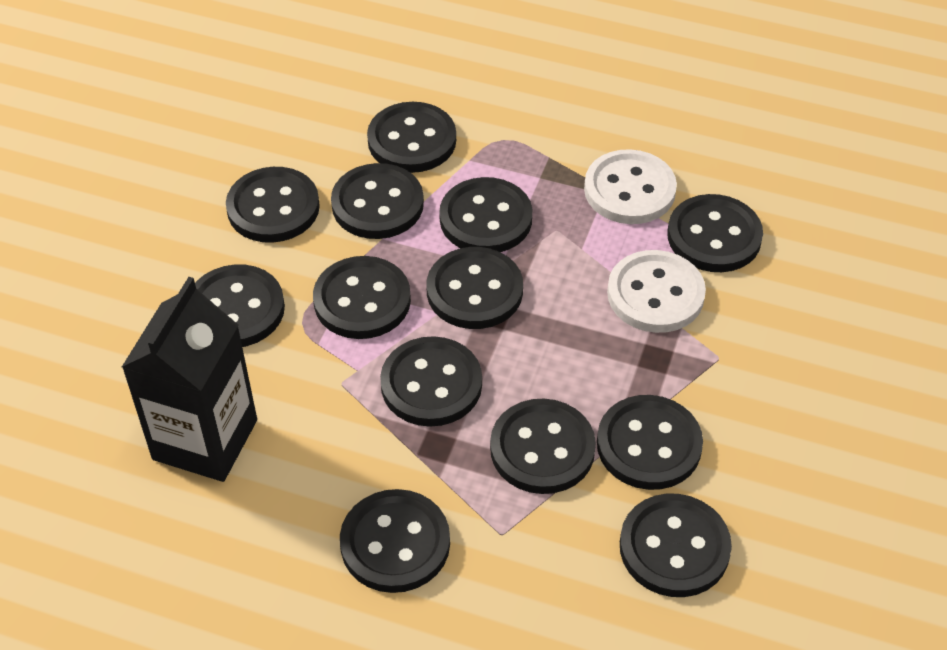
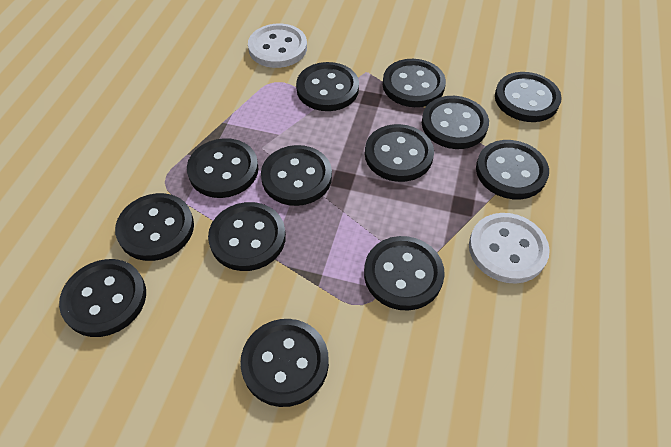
black carton: 1 -> 0

